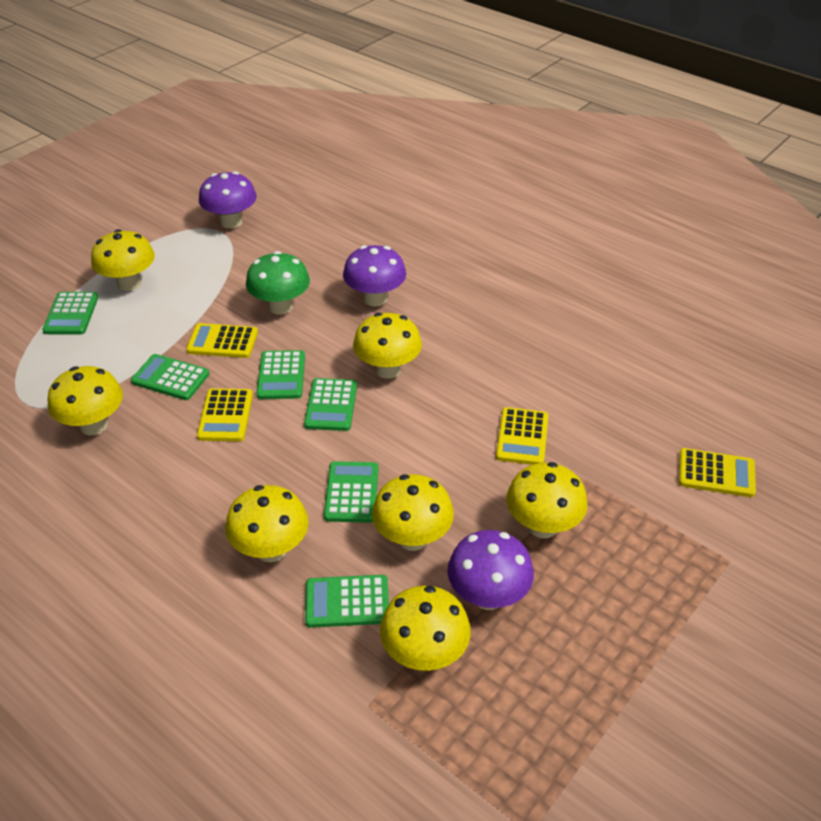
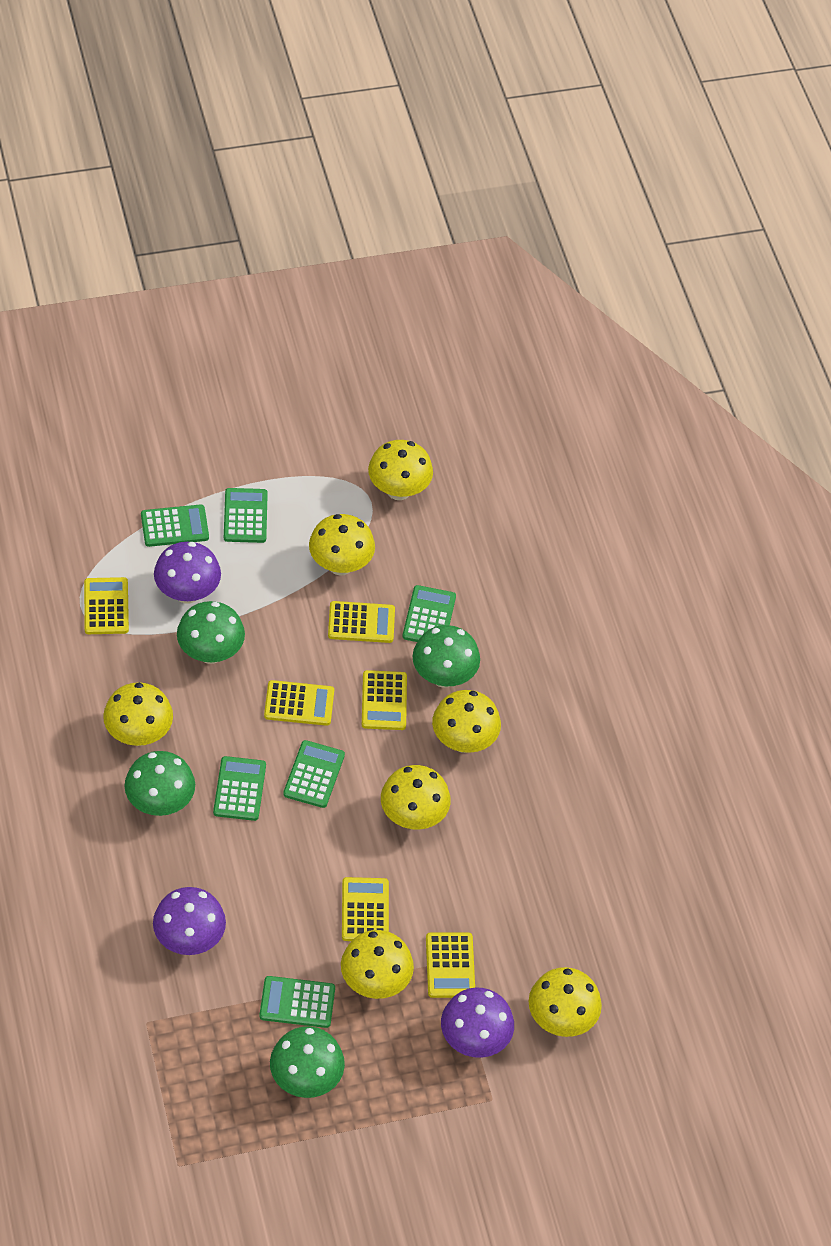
green mushroom: 1 -> 4
yellow calculator: 4 -> 6

